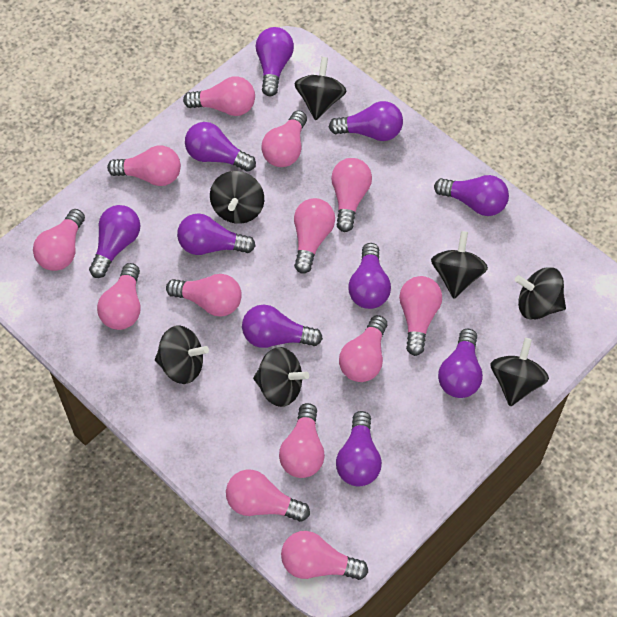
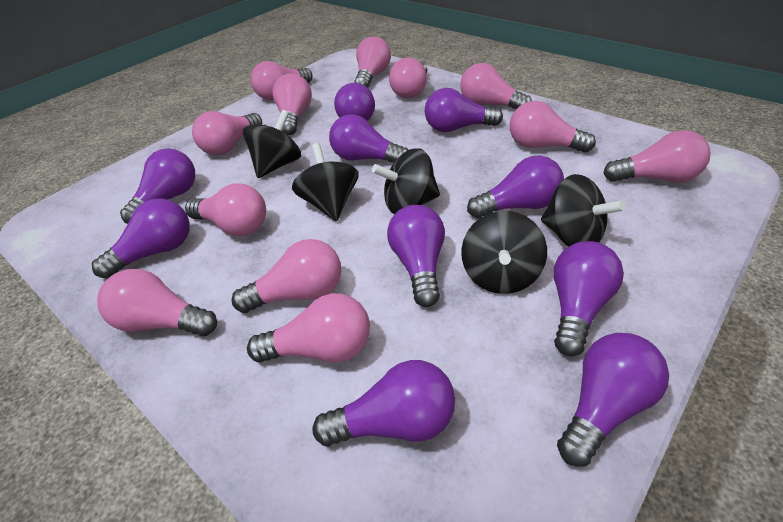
black spinning top: 7 -> 5
pink light bulb: 13 -> 12

